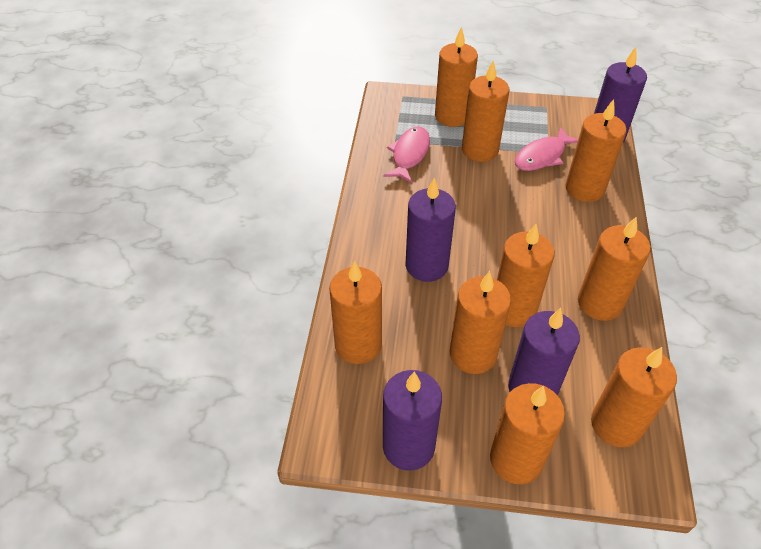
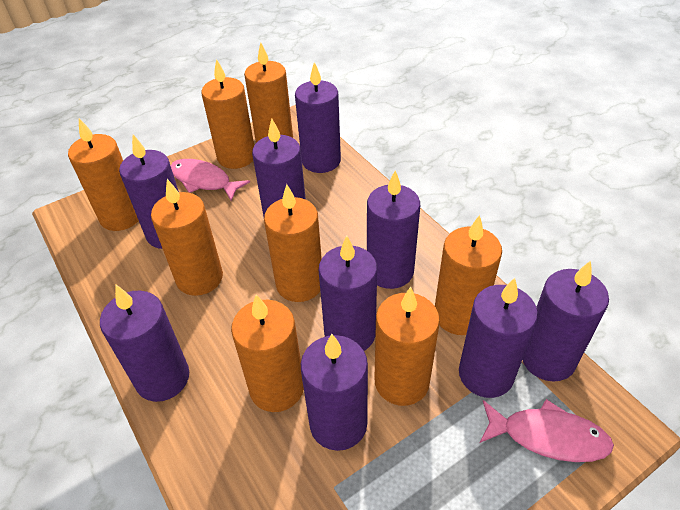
orange candle: 9 -> 8
purple candle: 4 -> 9

